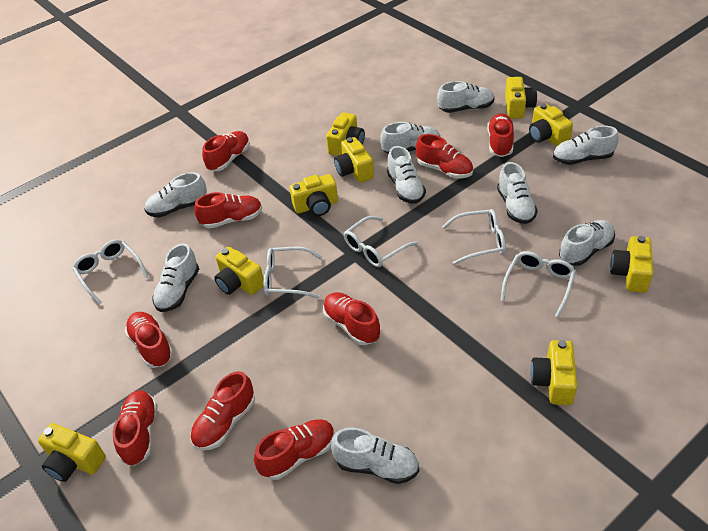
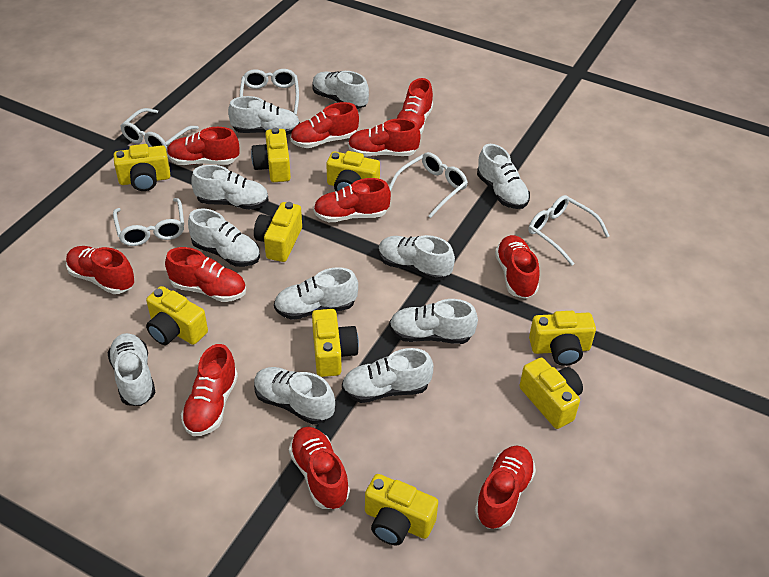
red shoe: 9 -> 11
white shoe: 9 -> 11

